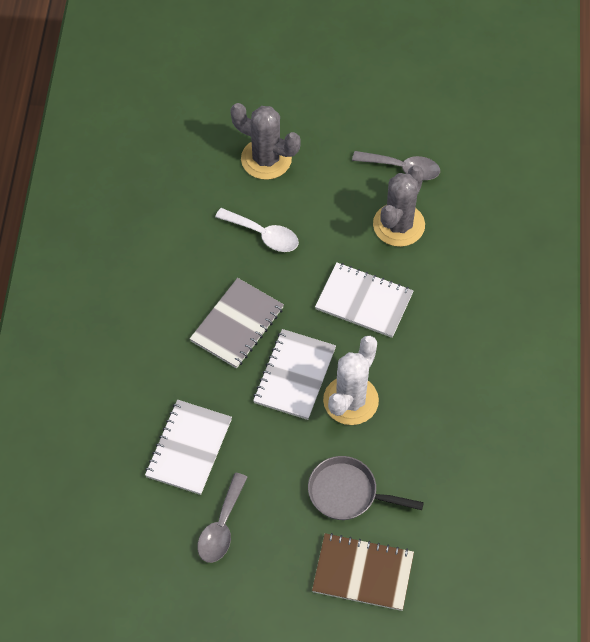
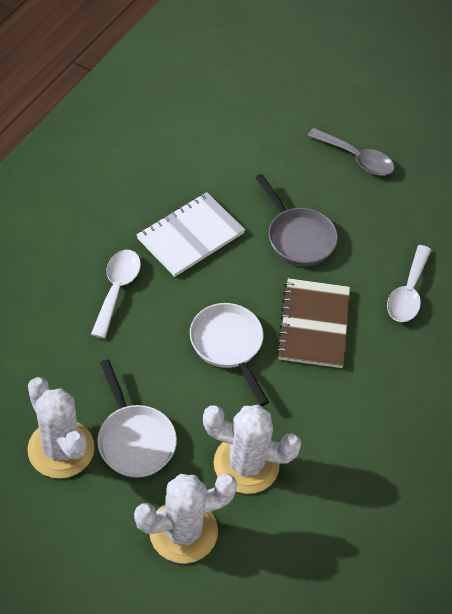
grey cactus: 2 -> 0
grey notebook: 1 -> 0
grey spoon: 2 -> 1
white cactus: 1 -> 3
white notebook: 3 -> 1
white pan: 0 -> 2
white spoon: 1 -> 2

